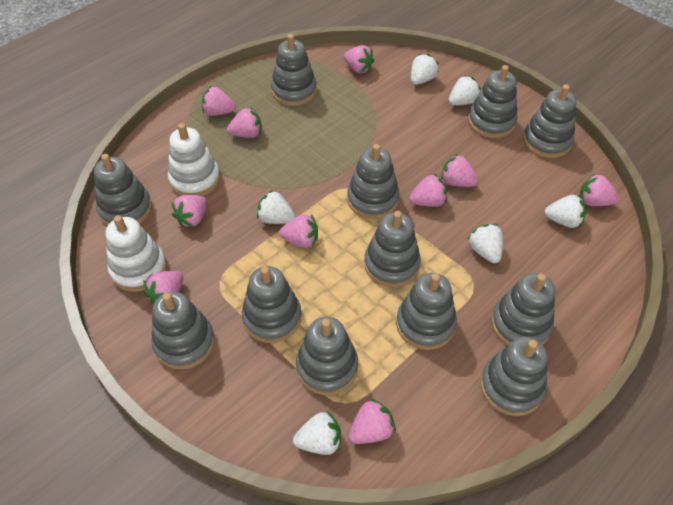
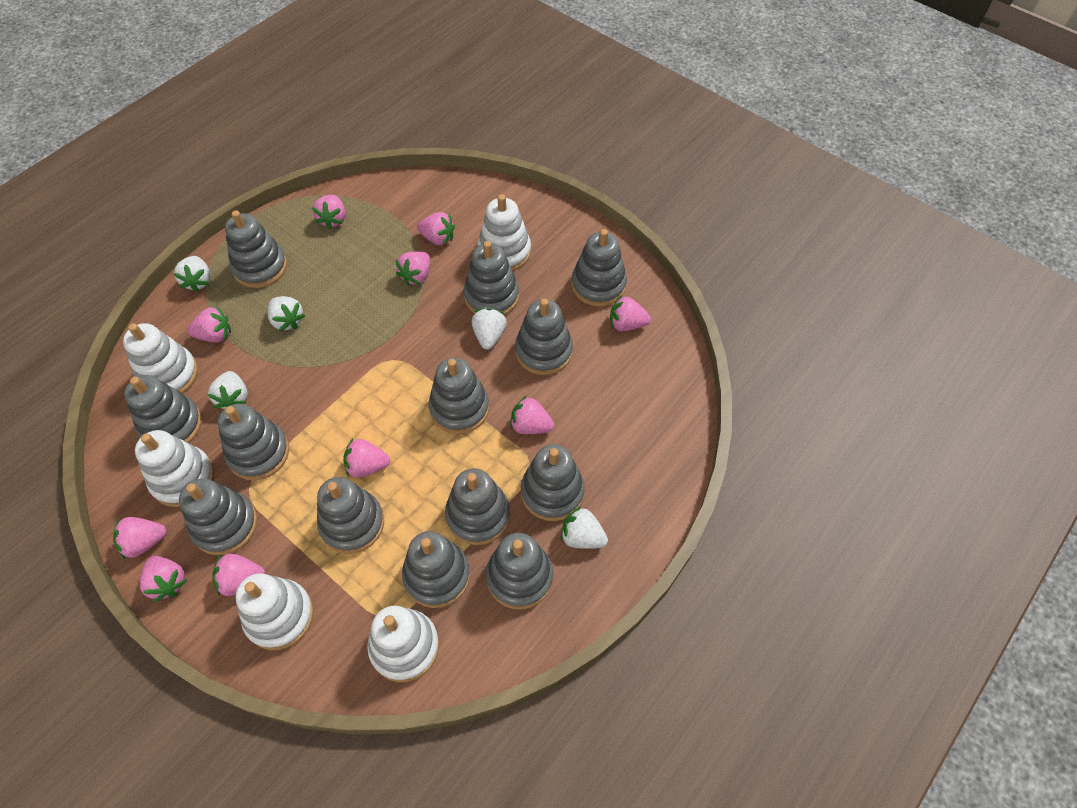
grey stacking toy: 12 -> 13
white stacking toy: 2 -> 5
white strawberry: 6 -> 5

